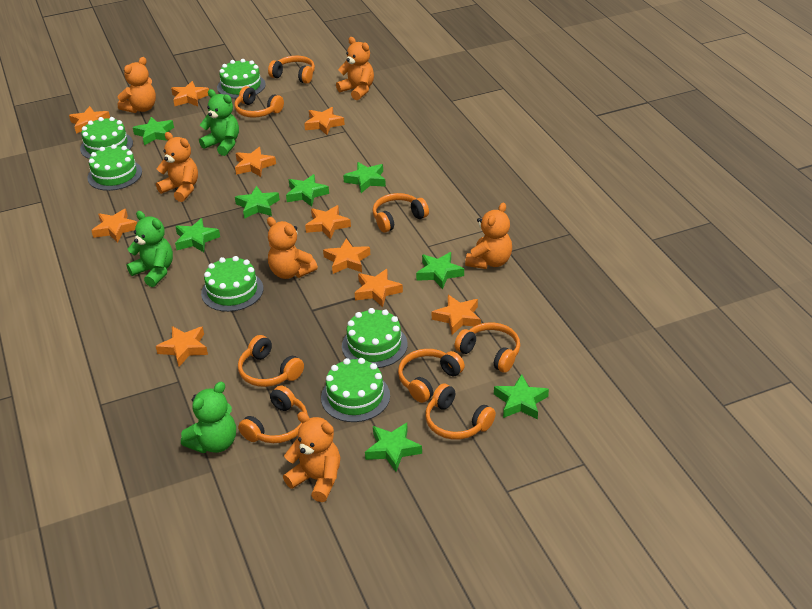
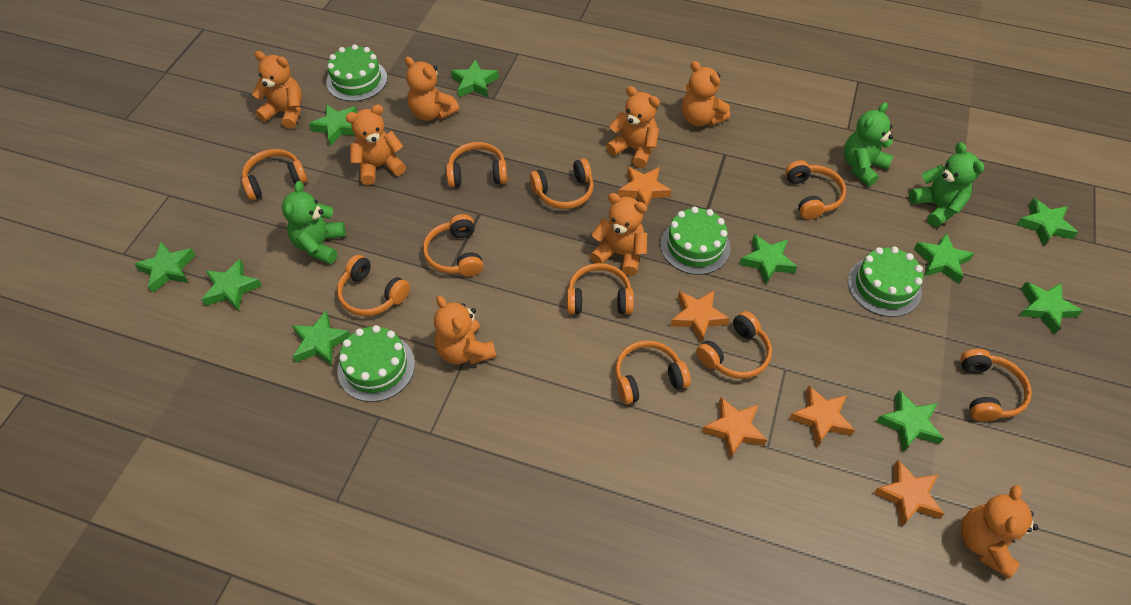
green cake: 6 -> 4
green star: 8 -> 10
orange headphones: 8 -> 10
orange star: 10 -> 5
orange teddy bear: 6 -> 8

